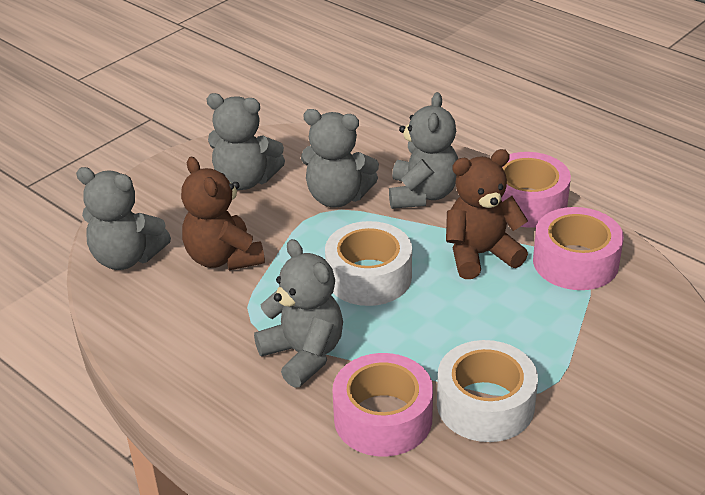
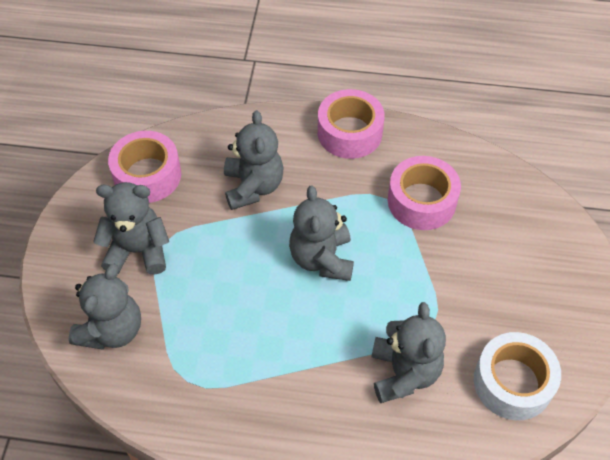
brown teddy bear: 2 -> 0
white tape: 2 -> 1

